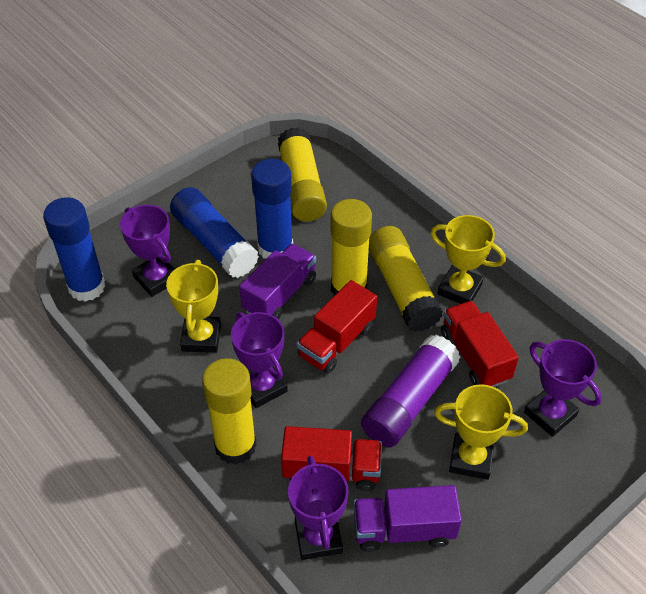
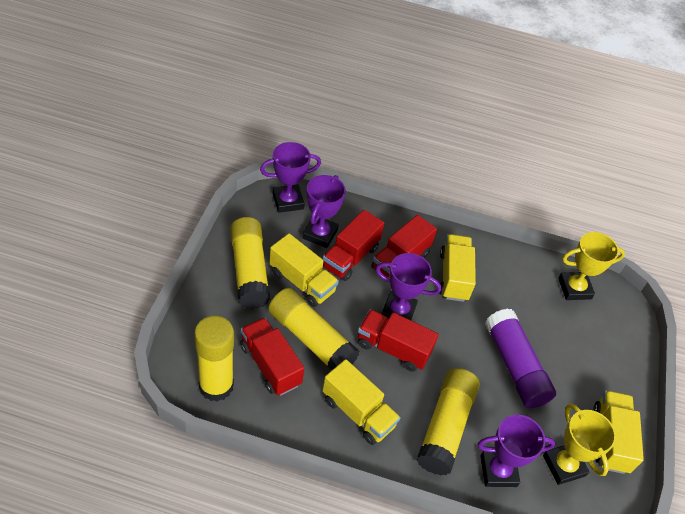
blue glue stick: 3 -> 0
purple truck: 2 -> 0
red truck: 3 -> 4
yellow trophy: 3 -> 2
yellow truck: 0 -> 4

